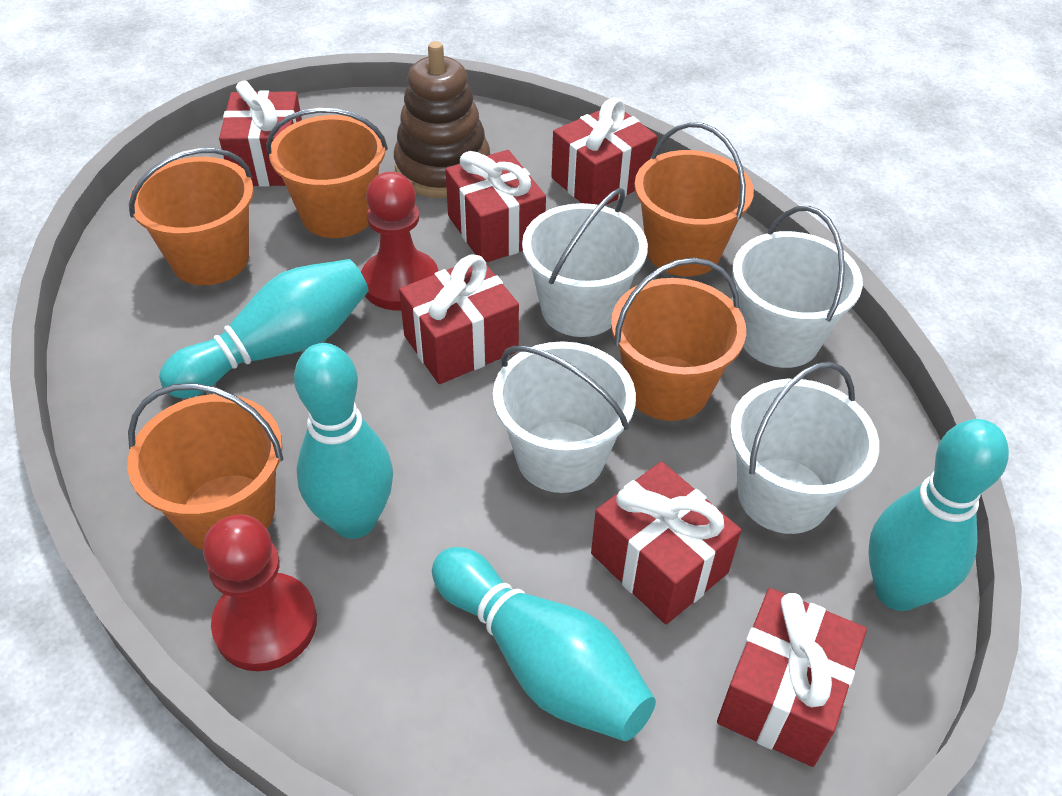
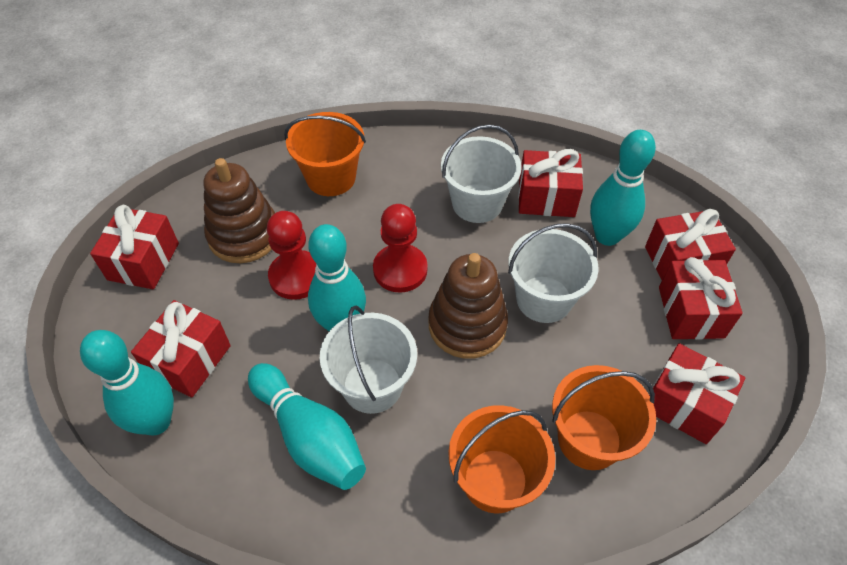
brown stacking toy: 1 -> 2
orange bucket: 5 -> 3
white bucket: 4 -> 3

